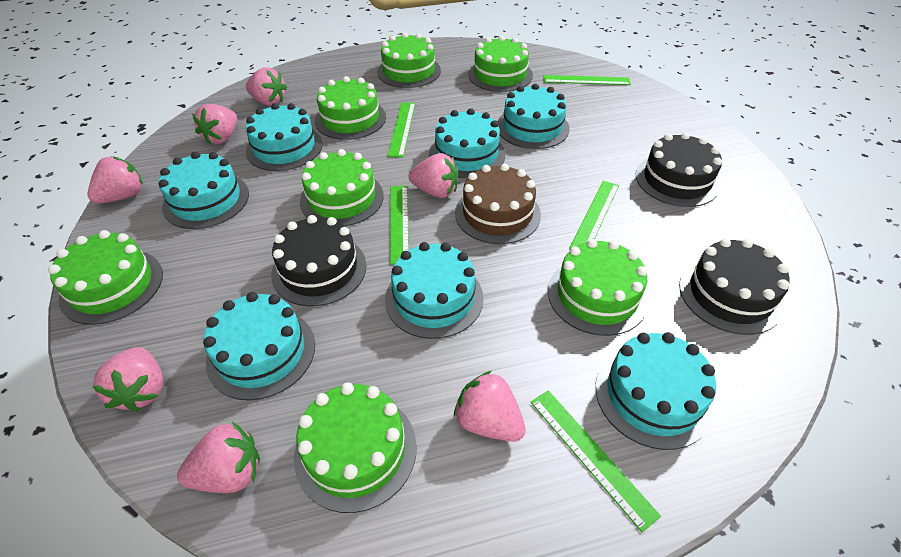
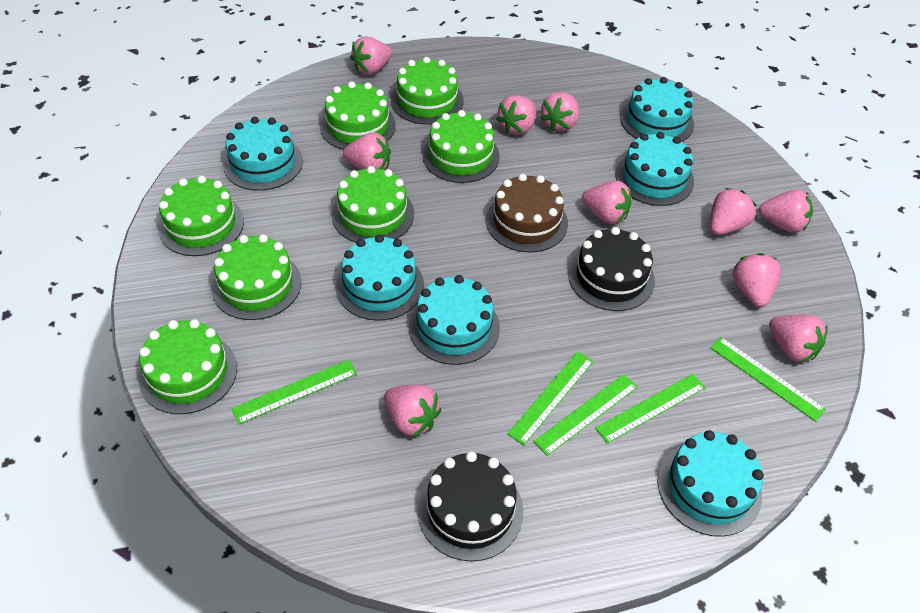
black cake: 3 -> 2
pink strawberry: 7 -> 10
turquoise cake: 7 -> 6

